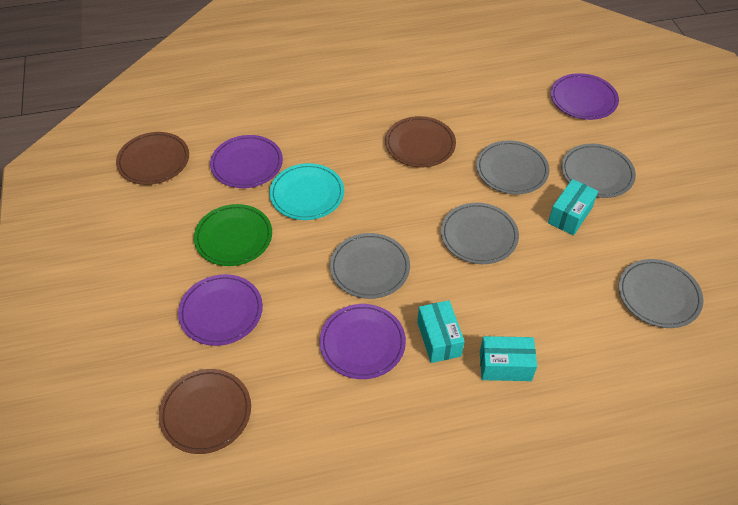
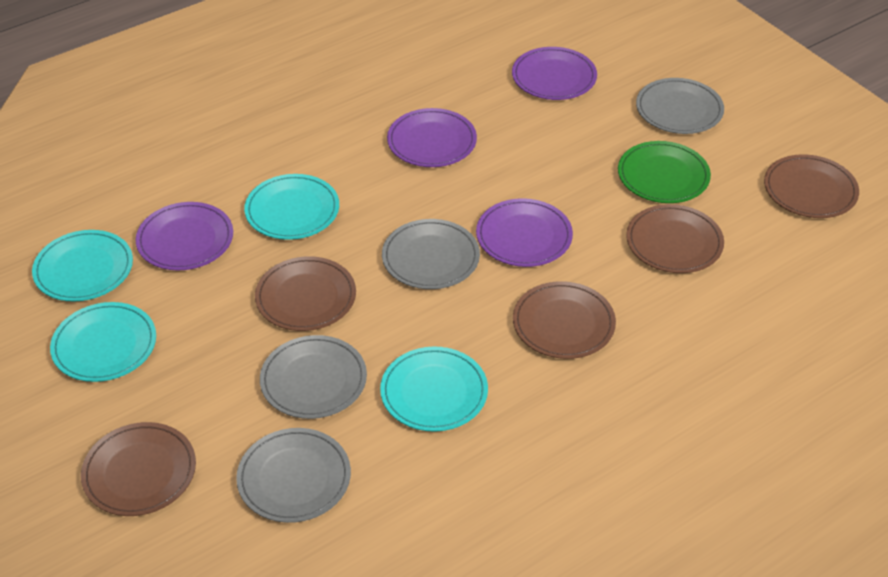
brown plate: 3 -> 5
grey plate: 5 -> 4
turquoise box: 3 -> 0
turquoise plate: 1 -> 4

